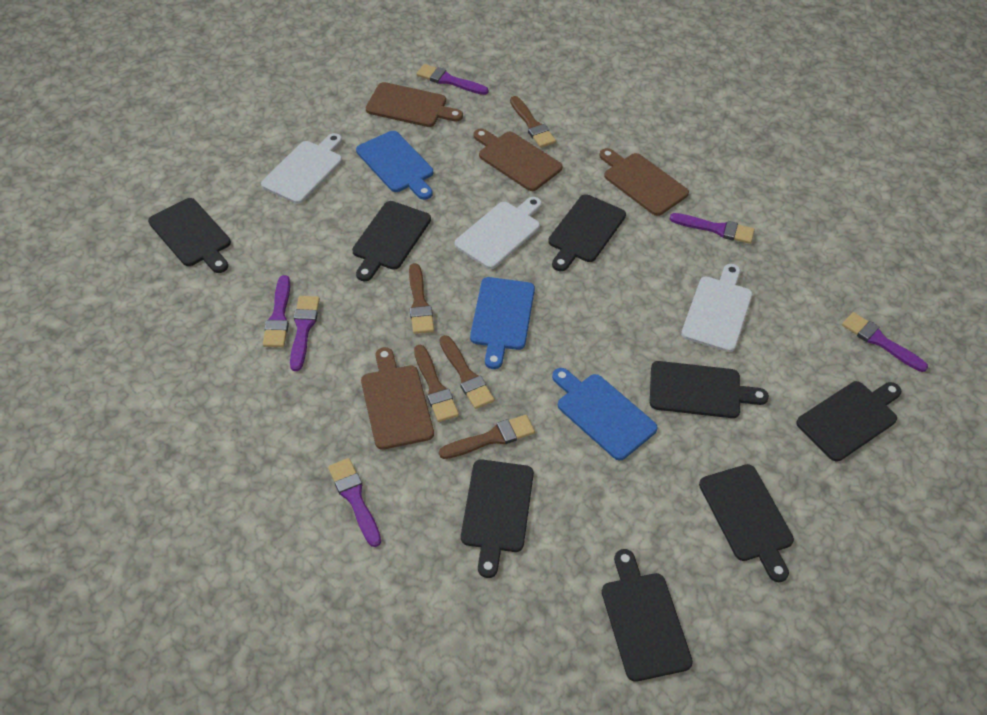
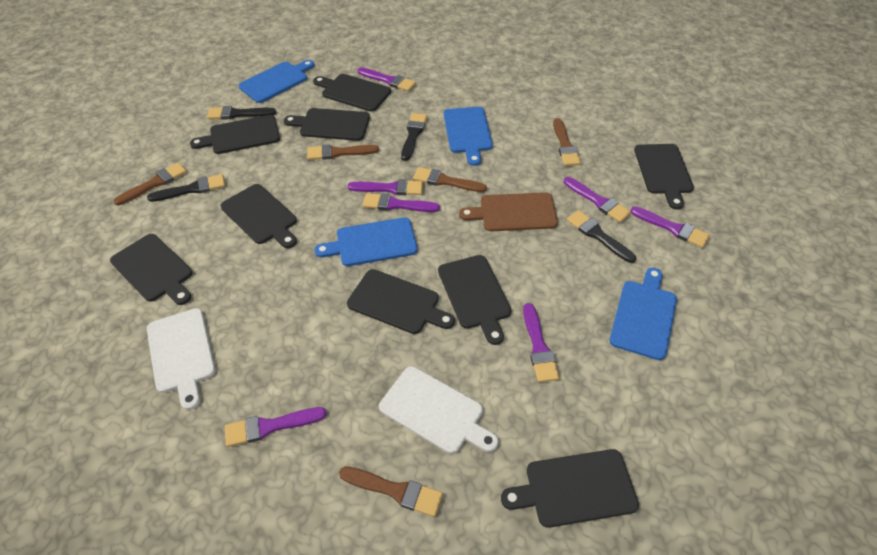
black brush: 0 -> 4
black cutting board: 8 -> 9
blue cutting board: 3 -> 4
brown cutting board: 4 -> 1
purple brush: 6 -> 7
white cutting board: 3 -> 2

